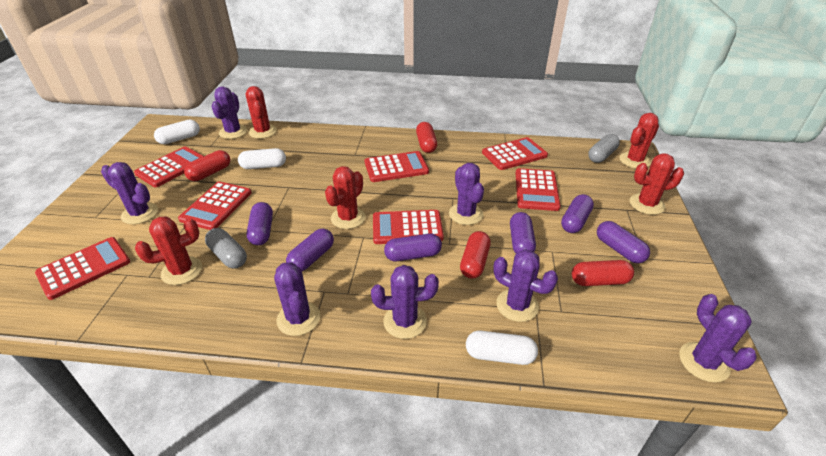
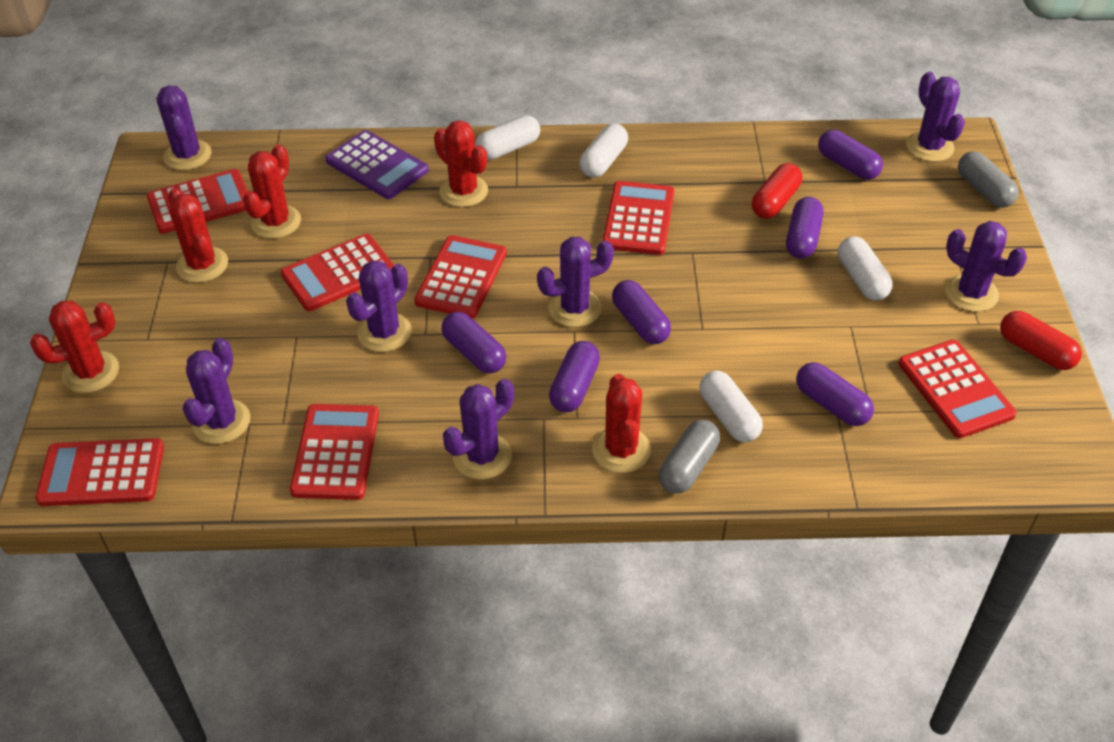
purple calculator: 0 -> 1
red capsule: 4 -> 2
white capsule: 3 -> 4

